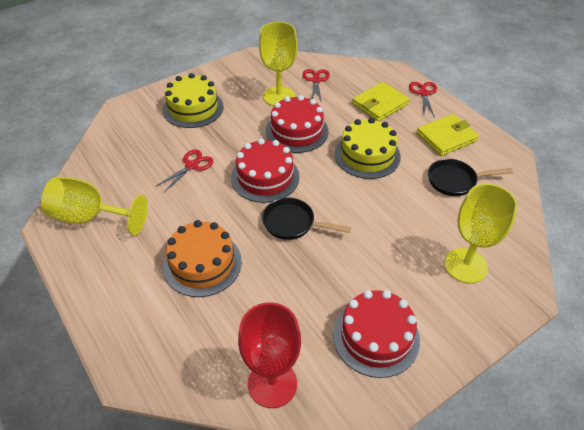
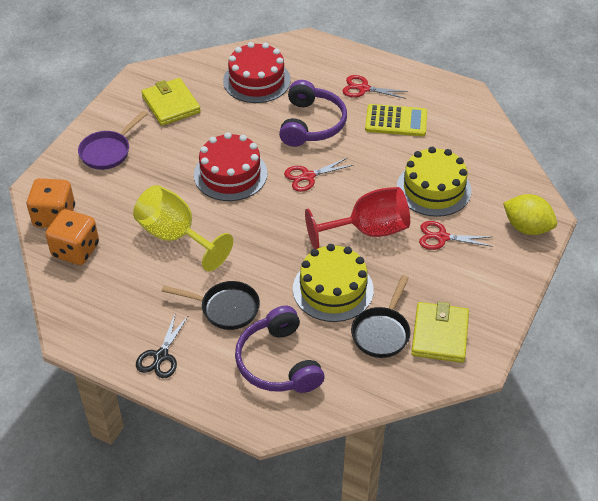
black scissors: 0 -> 1
orange cake: 1 -> 0
orange dice: 0 -> 2
purple headphones: 0 -> 2
purple pan: 0 -> 1
red cake: 3 -> 2
yellow calculator: 0 -> 1
yellow goblet: 3 -> 1
yellow lemon: 0 -> 1

